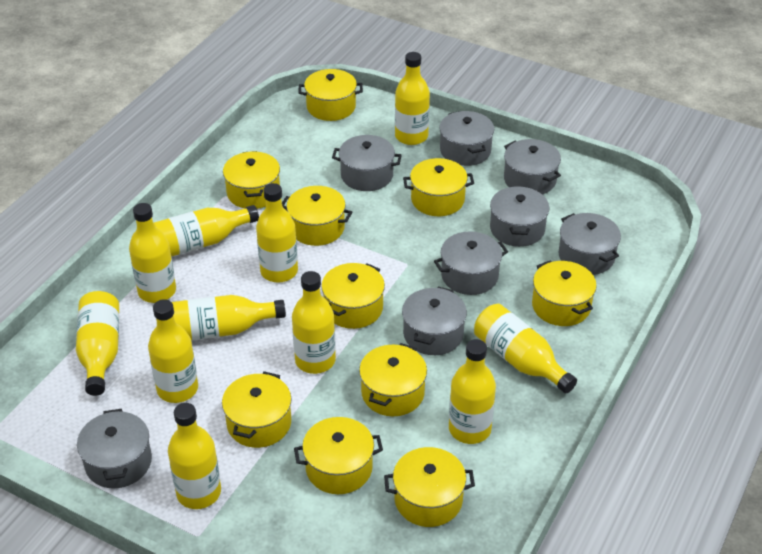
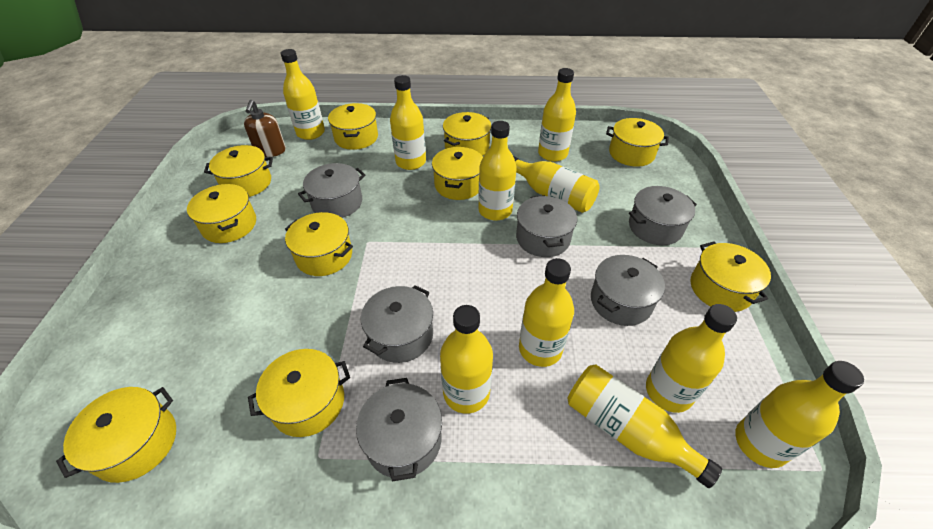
brown soap dispenser: 0 -> 1
grey pot: 8 -> 6
yellow bottle: 11 -> 10

